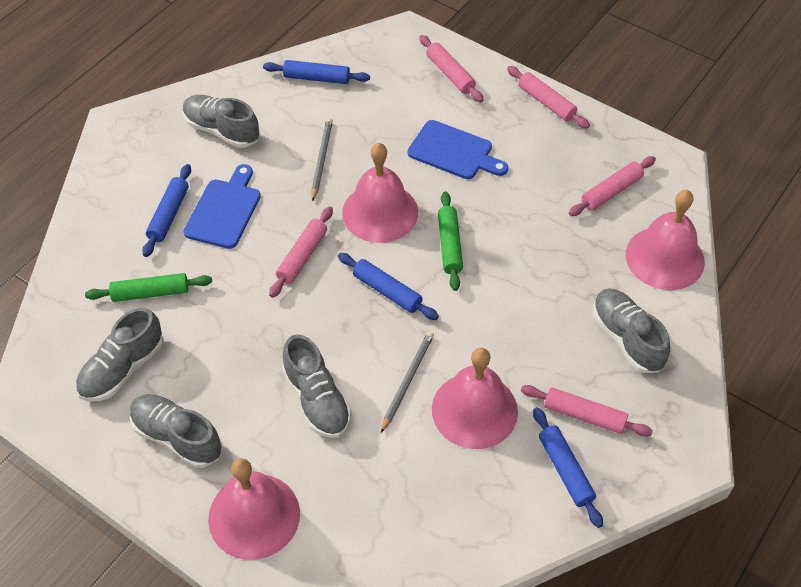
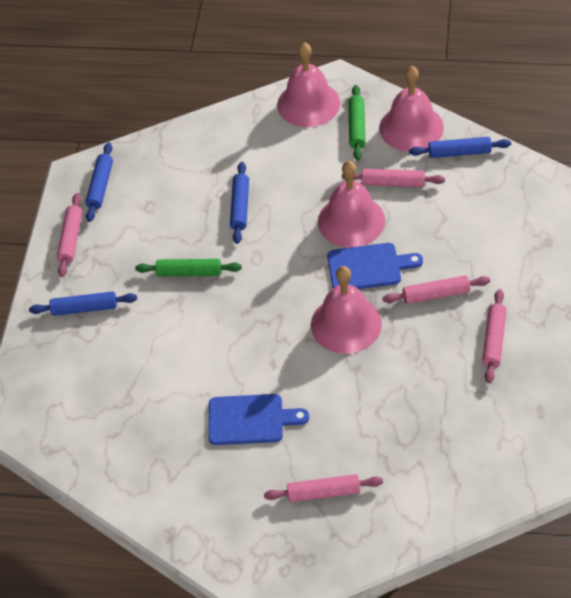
grey pencil: 2 -> 0
grey shoe: 5 -> 0

